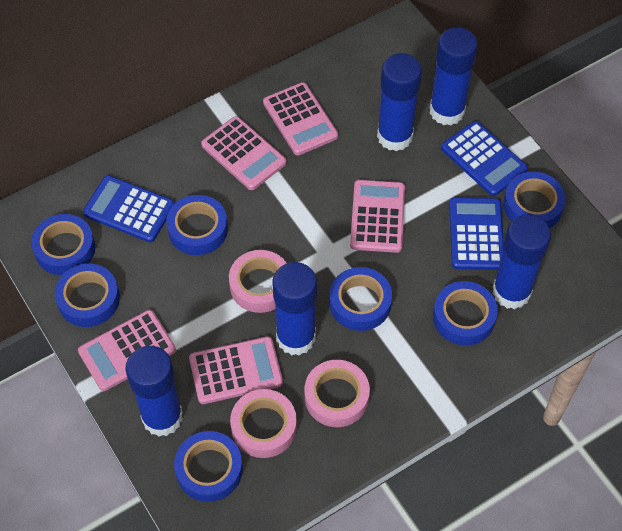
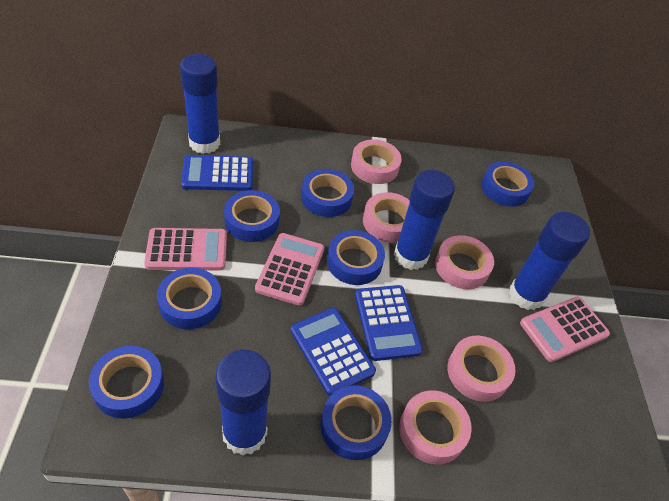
blue glue stick: 5 -> 4
pink calculator: 5 -> 3
pink tape: 3 -> 5

